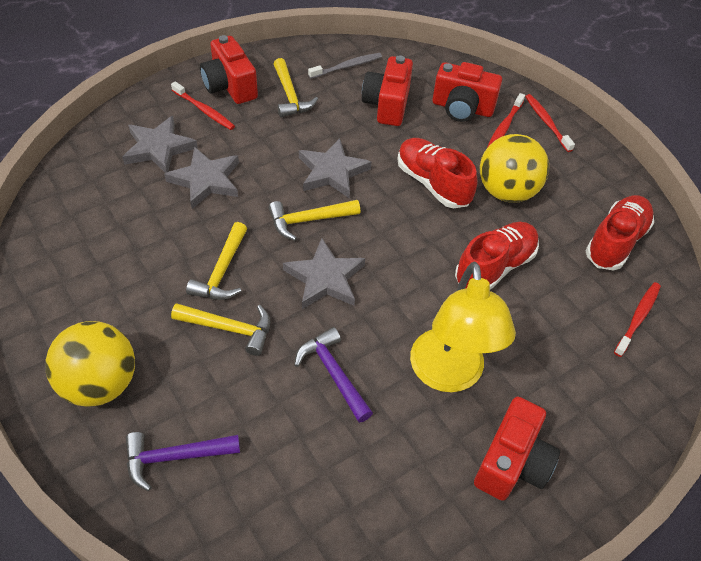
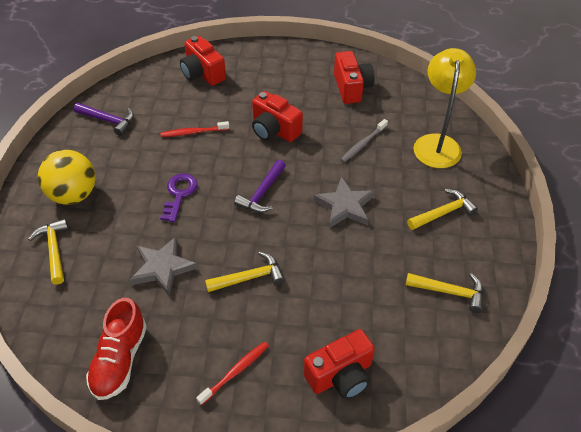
grey star: 4 -> 2
purple key: 0 -> 1
red shoe: 3 -> 1
red toothbrush: 4 -> 2
yellow ball: 2 -> 1

